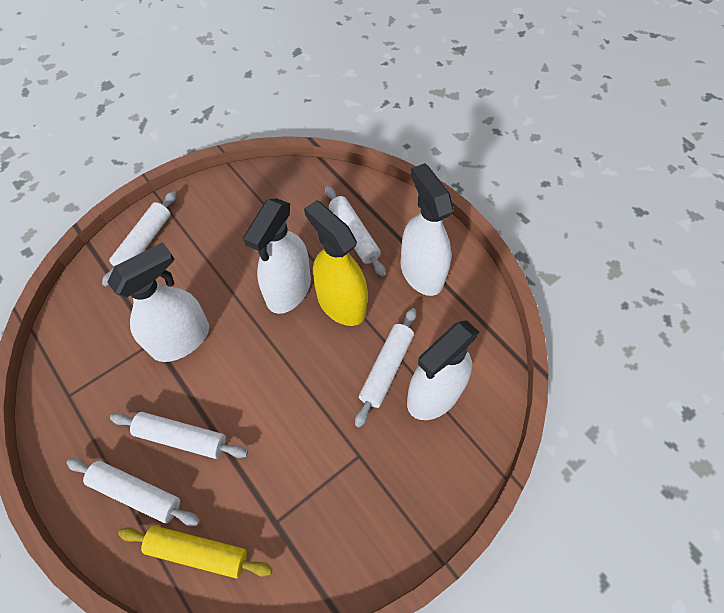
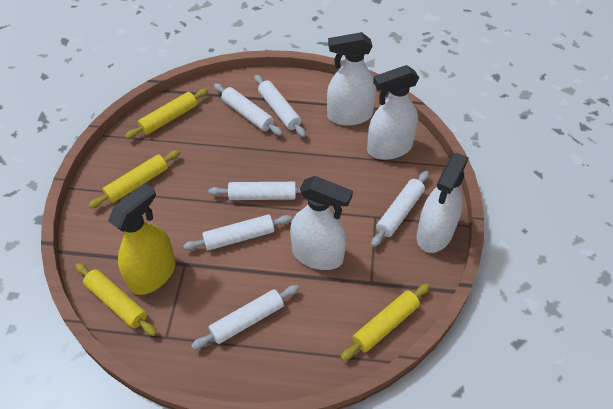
white rolling pin: 5 -> 6
yellow rolling pin: 1 -> 4

